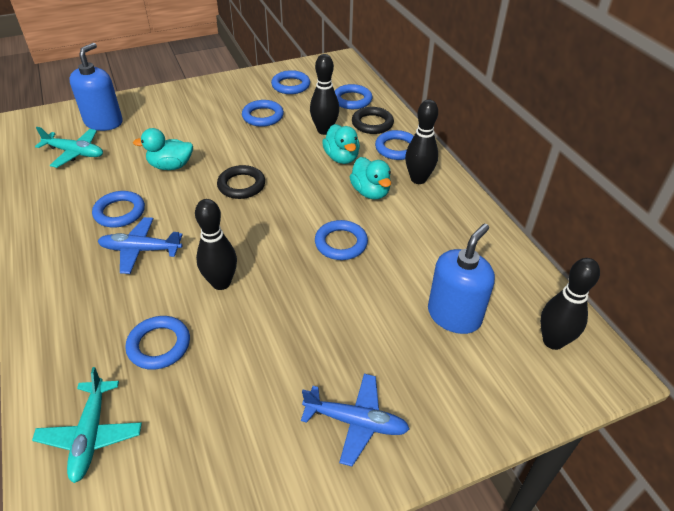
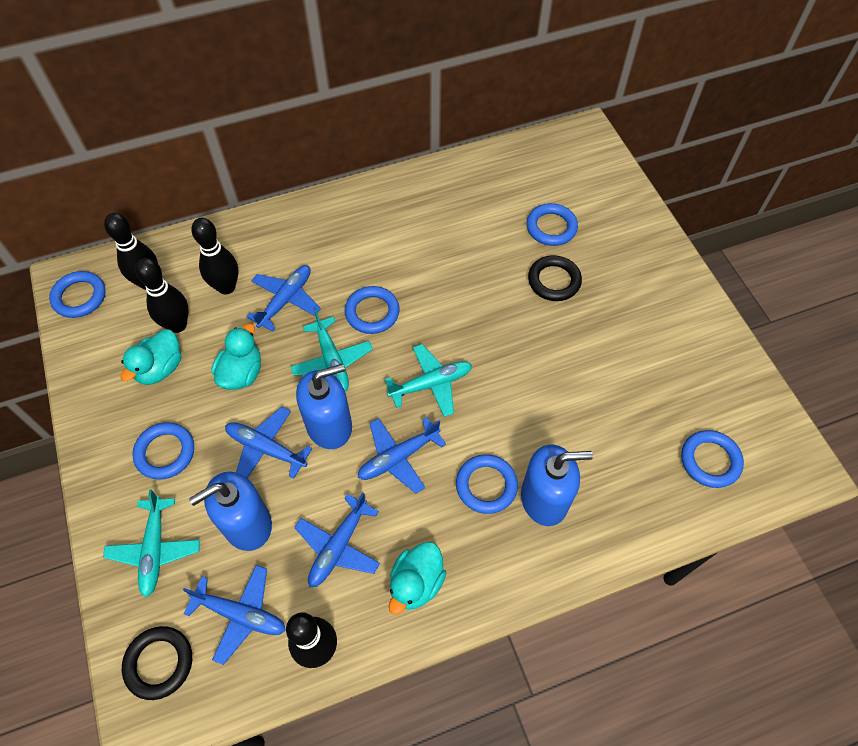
blue plane: 2 -> 5
blue ring: 7 -> 6
blue soap dispenser: 2 -> 3
turquoise plane: 2 -> 3

